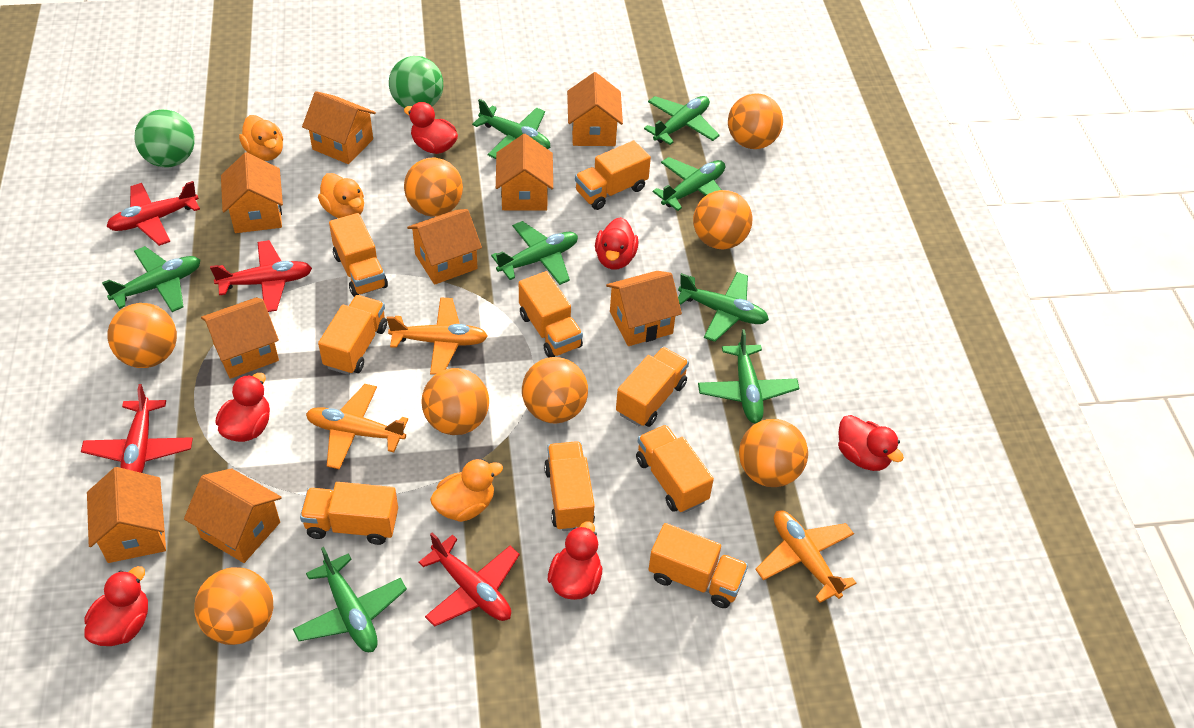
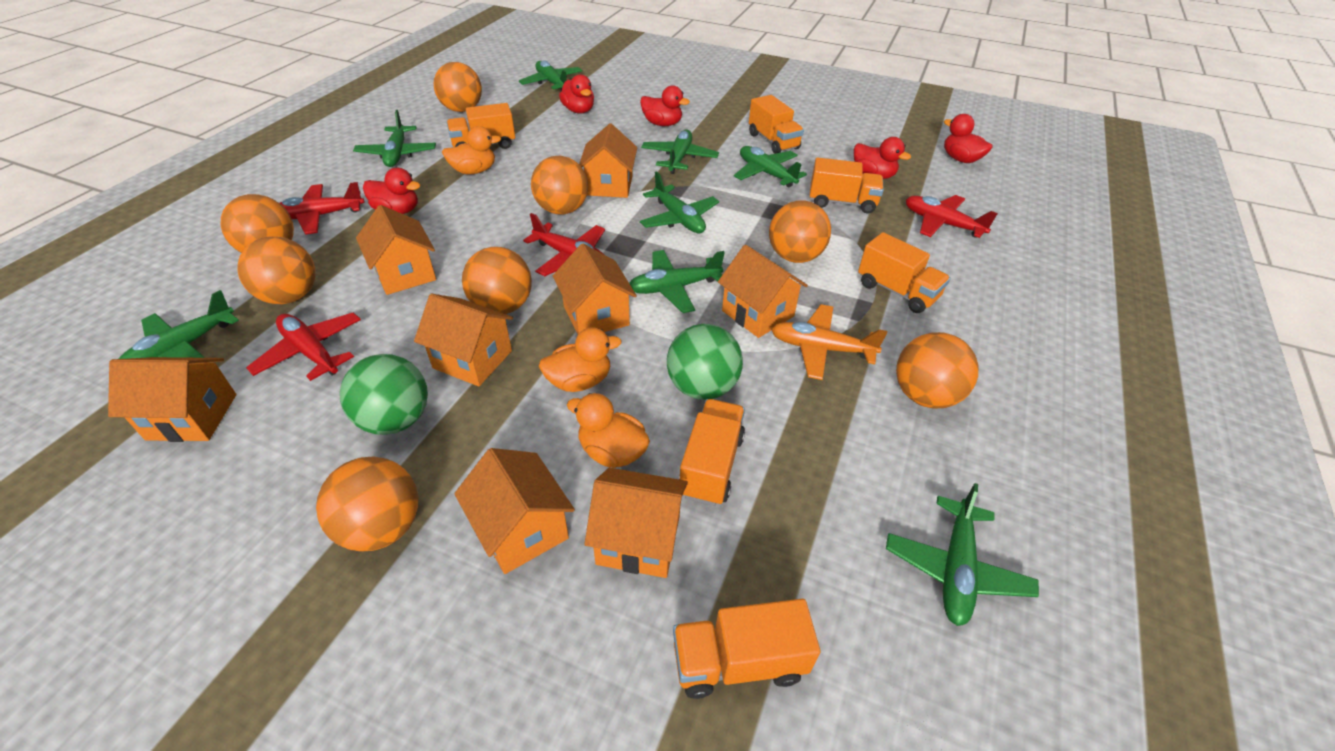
orange house: 9 -> 8
orange plane: 3 -> 1
orange truck: 9 -> 6
red duck: 6 -> 5

